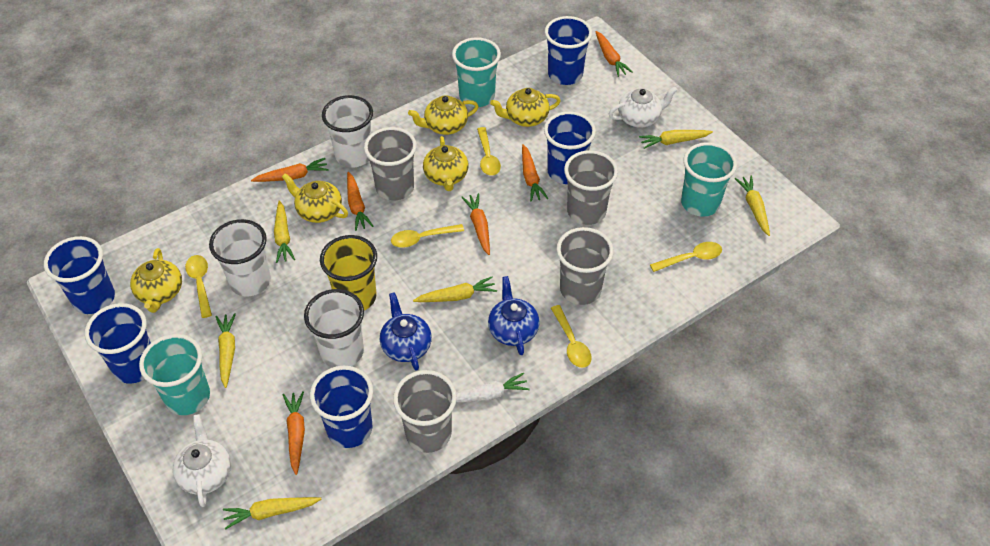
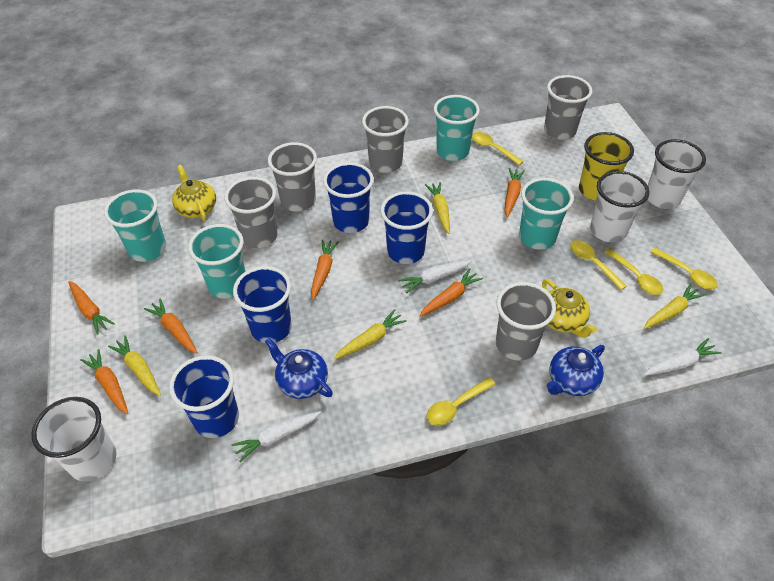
blue cup: 5 -> 4
grey cup: 4 -> 5
turquoise cup: 3 -> 4
white carrot: 1 -> 3
white teapot: 2 -> 0
yellow carrot: 6 -> 4
yellow teapot: 5 -> 2

